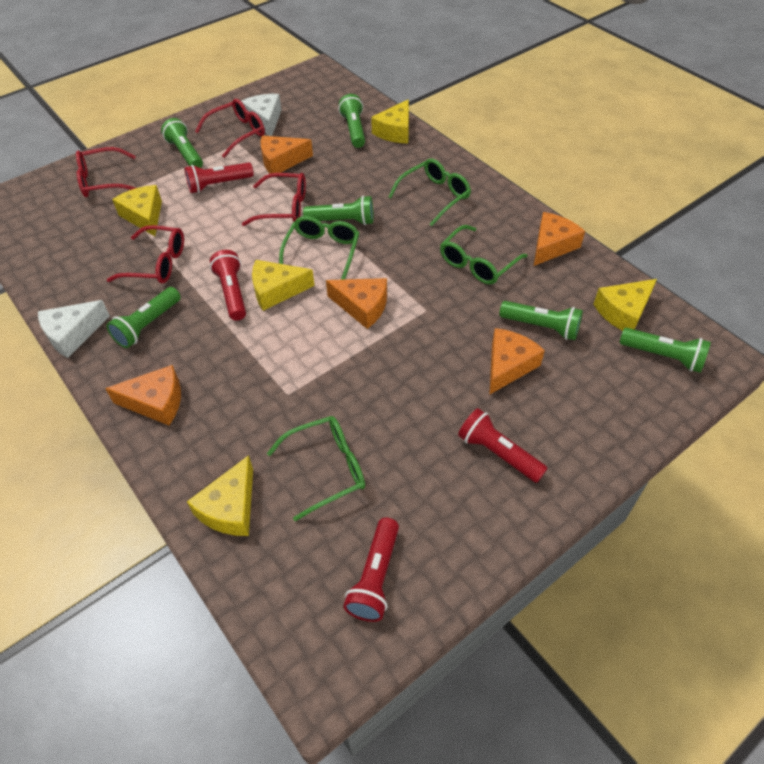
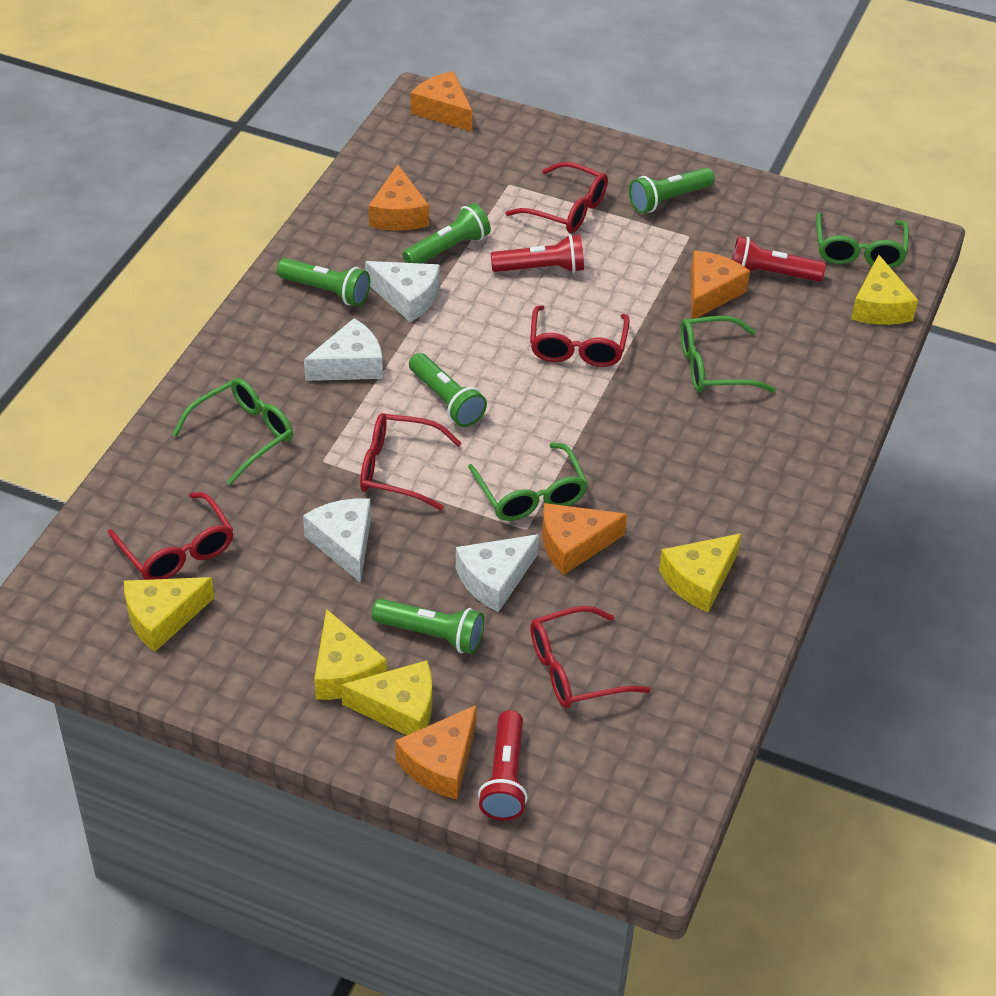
green flashlight: 6 -> 5
red flashlight: 4 -> 3
red glasses: 4 -> 5
white cheese: 2 -> 4

